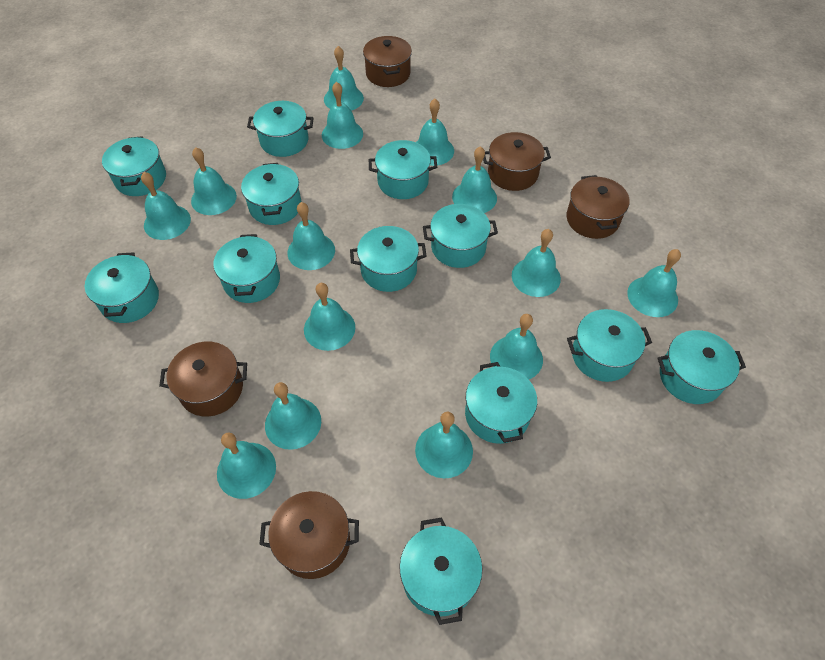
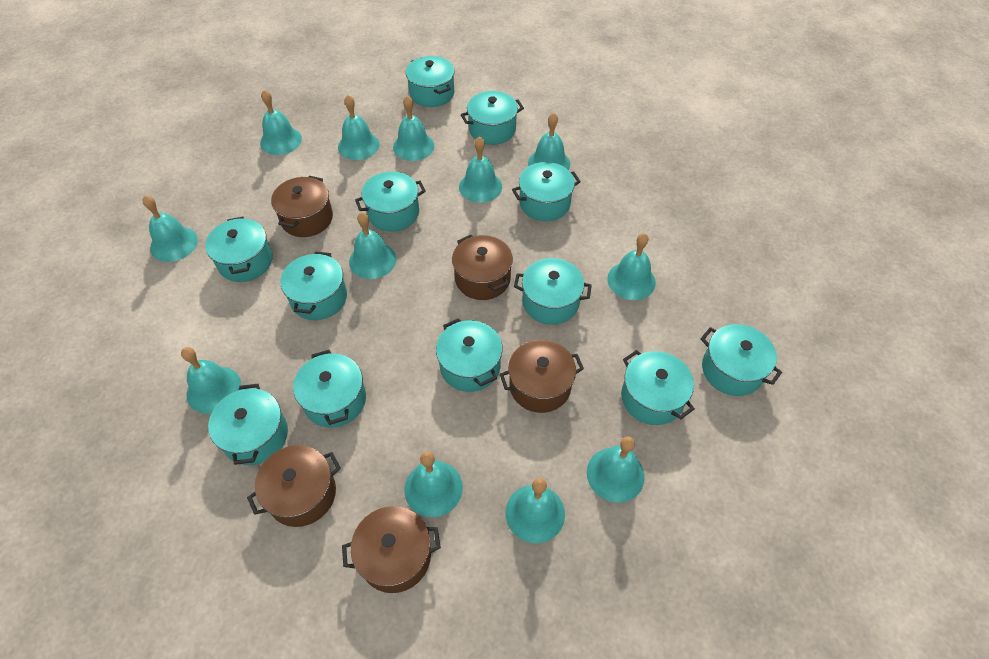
turquoise bell: 14 -> 12

